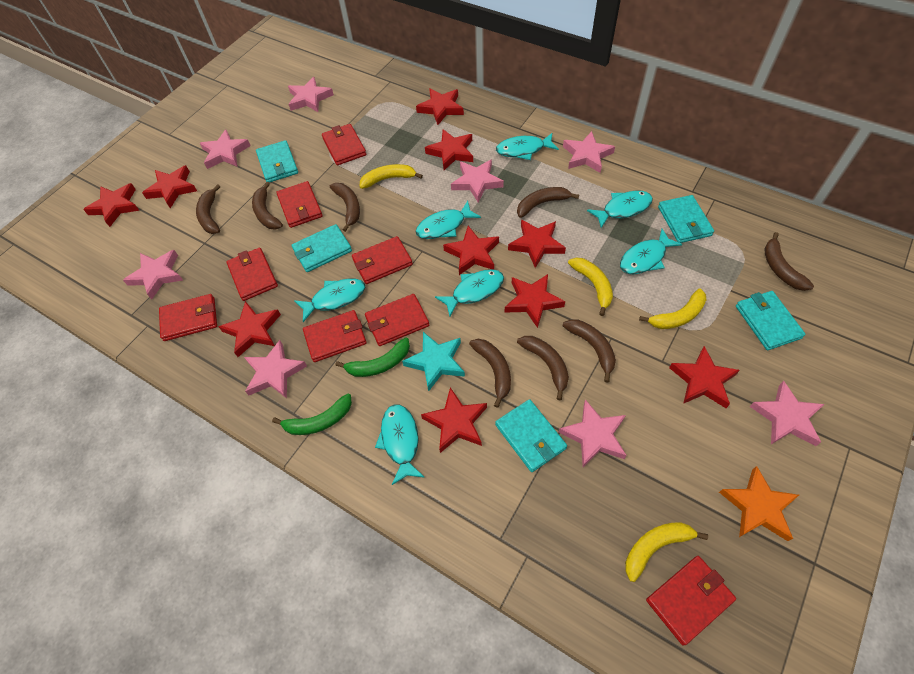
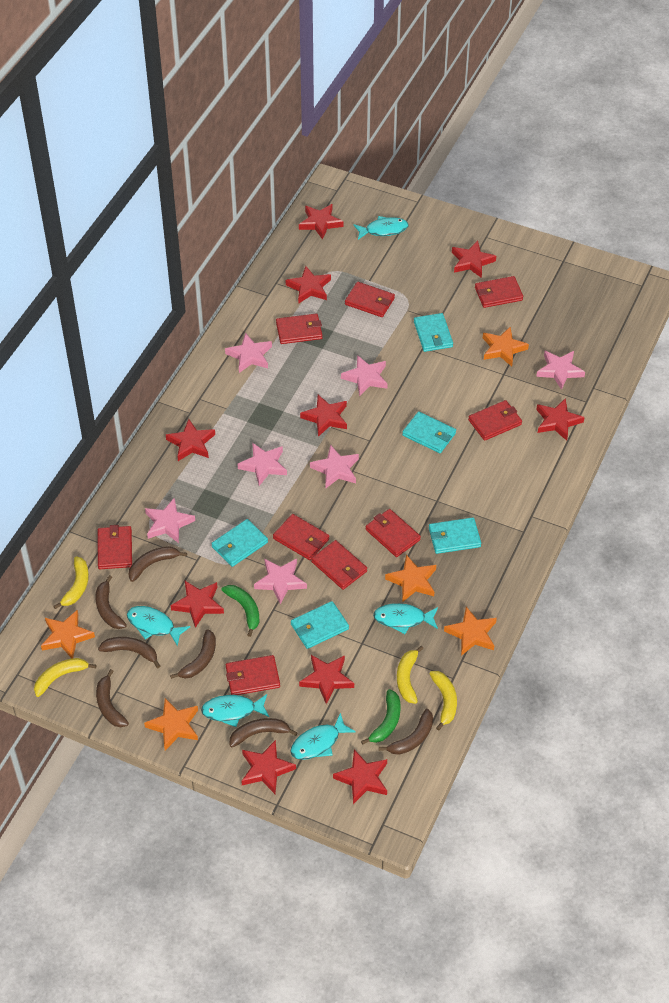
brown banana: 8 -> 7
orange star: 1 -> 5
pink star: 8 -> 7
red wallet: 8 -> 9
turquoise fish: 7 -> 5
turquoise star: 1 -> 0

